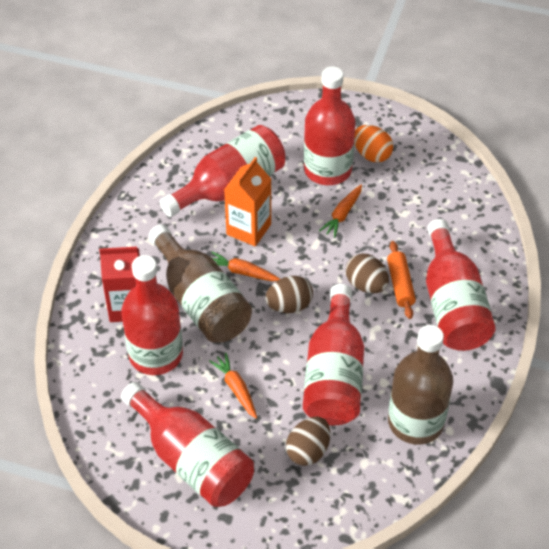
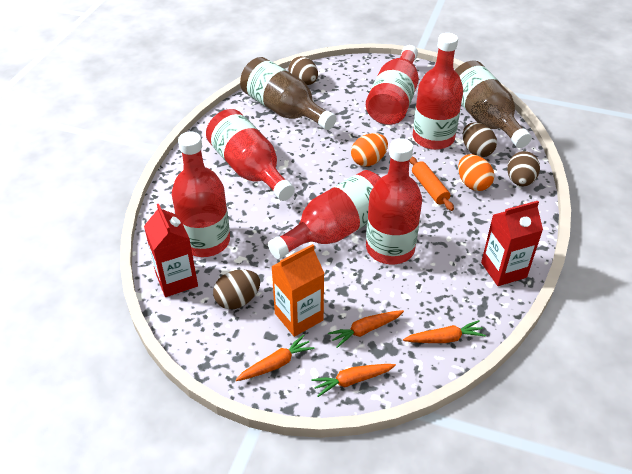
brown egg: 3 -> 4
orange carrot: 3 -> 4
orange egg: 1 -> 2
red carton: 1 -> 2

